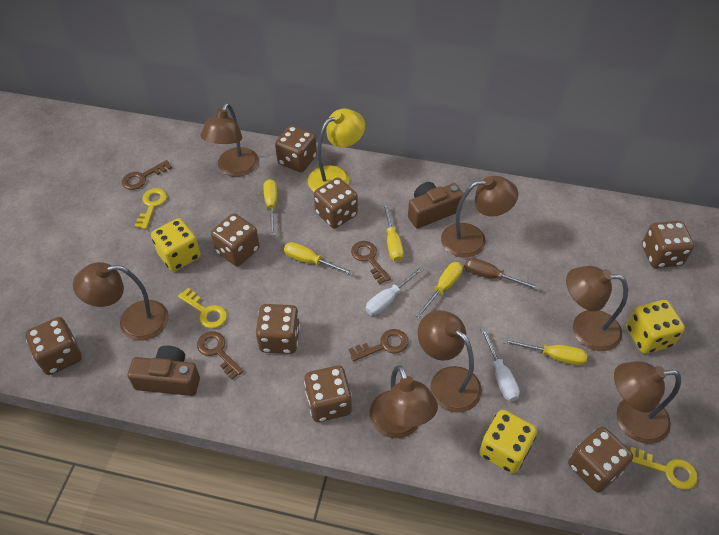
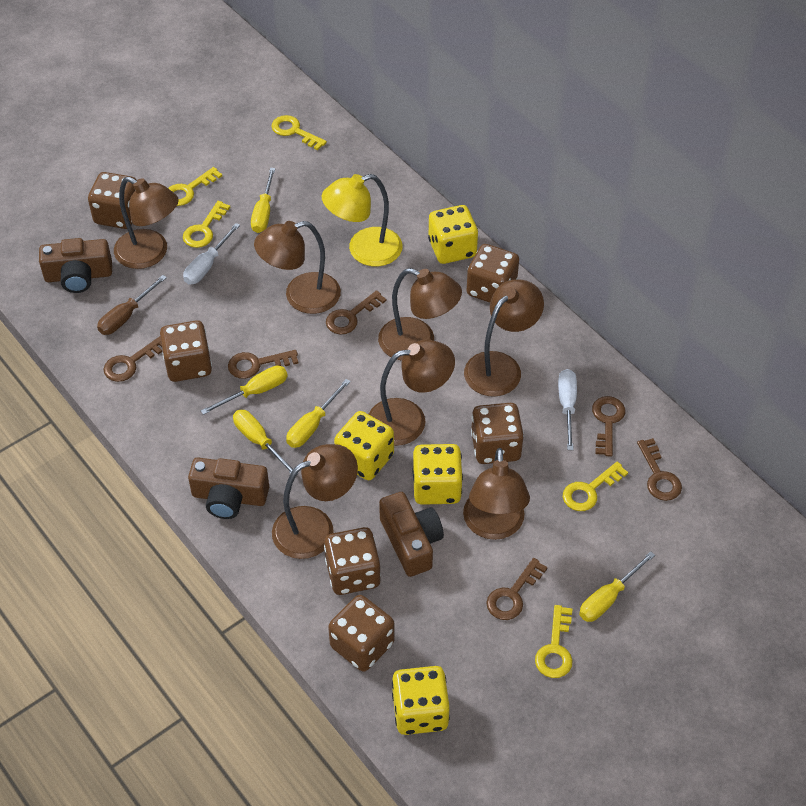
brown camera: 2 -> 3
brown dice: 8 -> 6
brown key: 4 -> 6
yellow dice: 3 -> 4
yellow key: 3 -> 5

